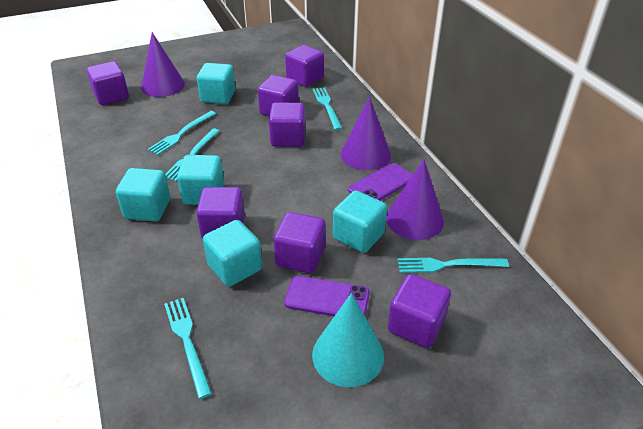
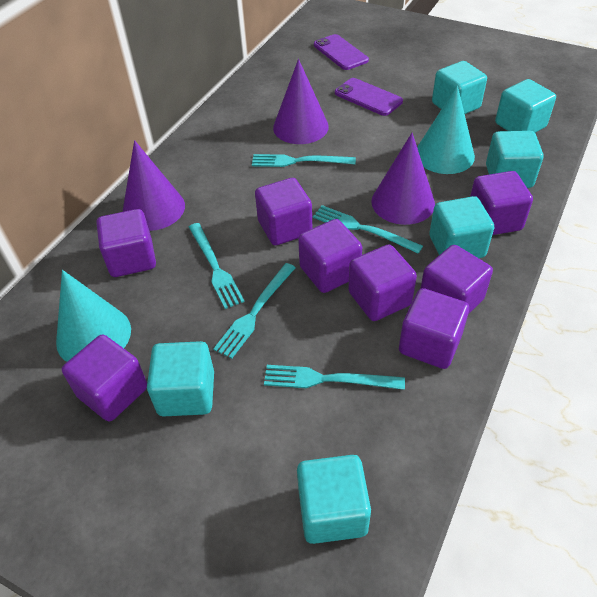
purple cube: 7 -> 8
turquoise cone: 1 -> 2
turquoise cube: 5 -> 6

